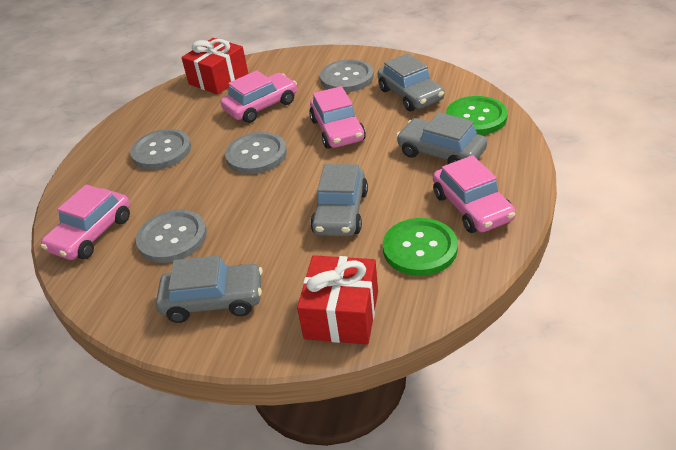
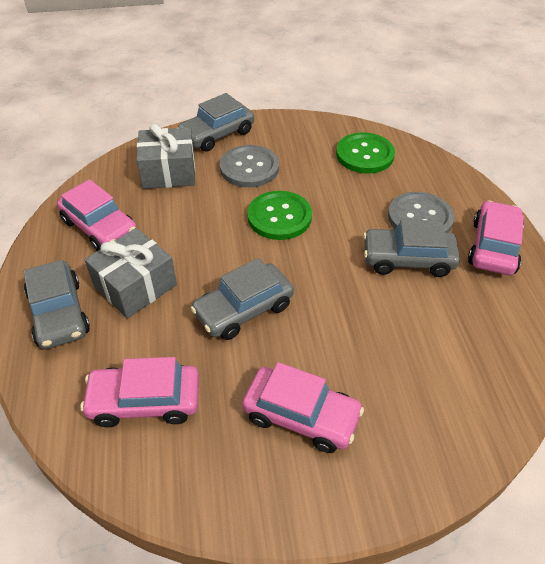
grey button: 4 -> 2
grey gift: 0 -> 2
red gift: 2 -> 0

